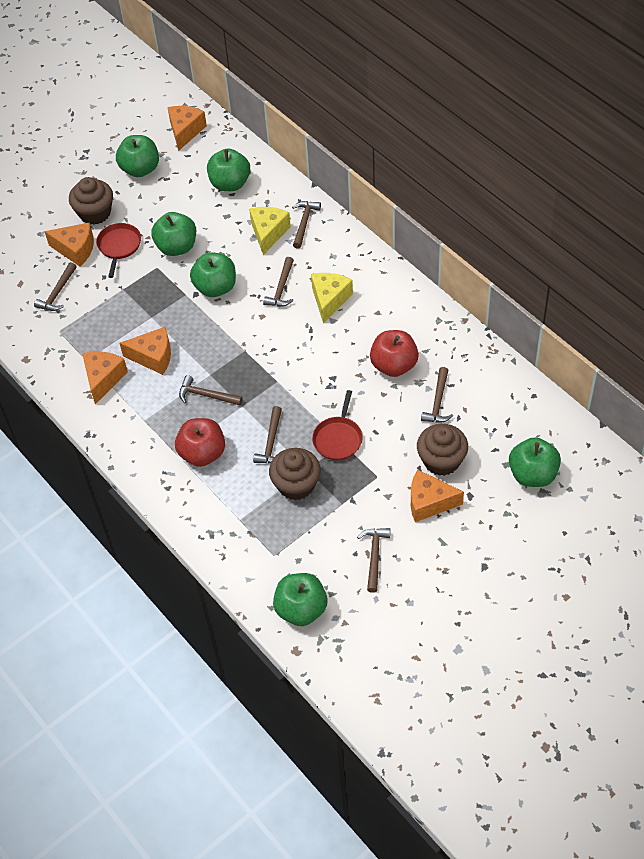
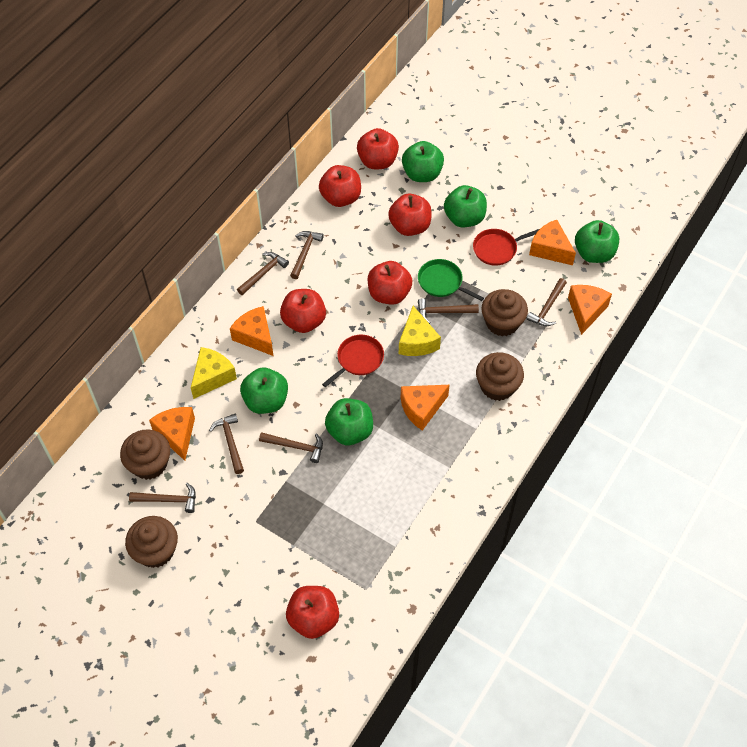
brown cupcake: 3 -> 4
green apple: 6 -> 5
green pan: 0 -> 1
red apple: 2 -> 6

